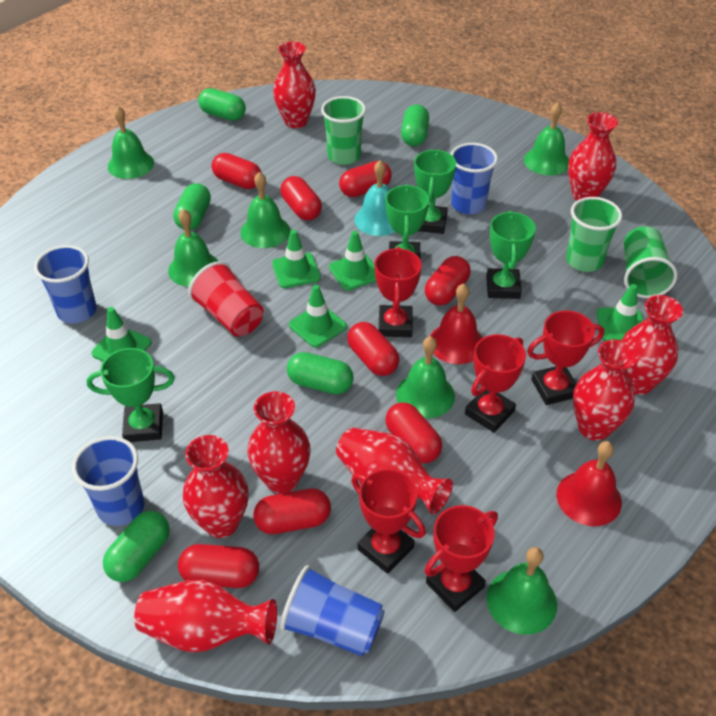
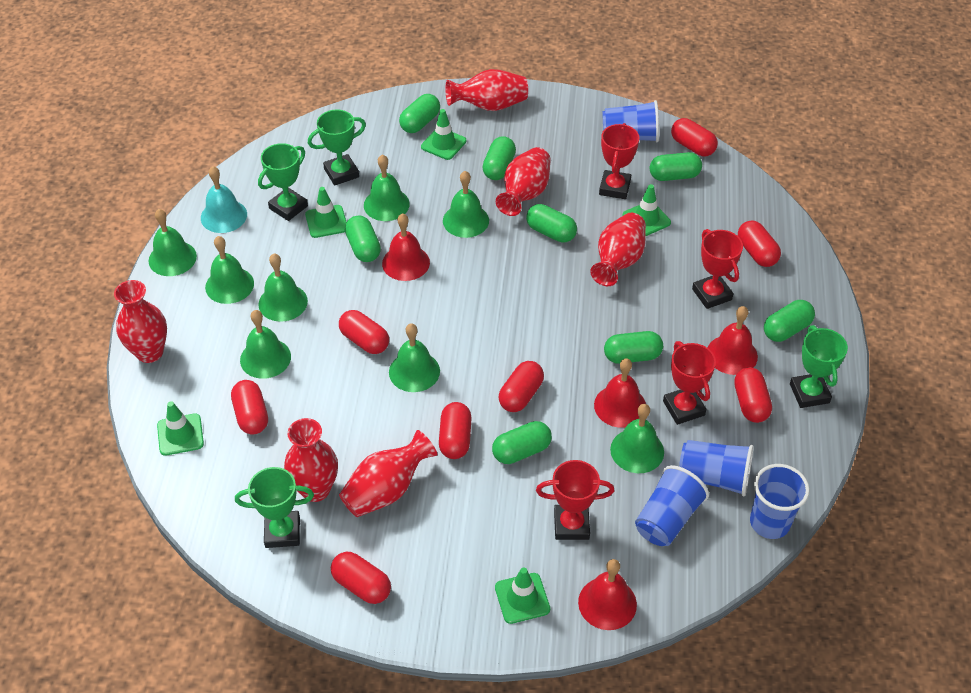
green bell: 6 -> 8
green capsule: 5 -> 8
green cup: 3 -> 0
red bell: 2 -> 4
red cup: 1 -> 0
red trophy: 5 -> 4
red vase: 8 -> 6

